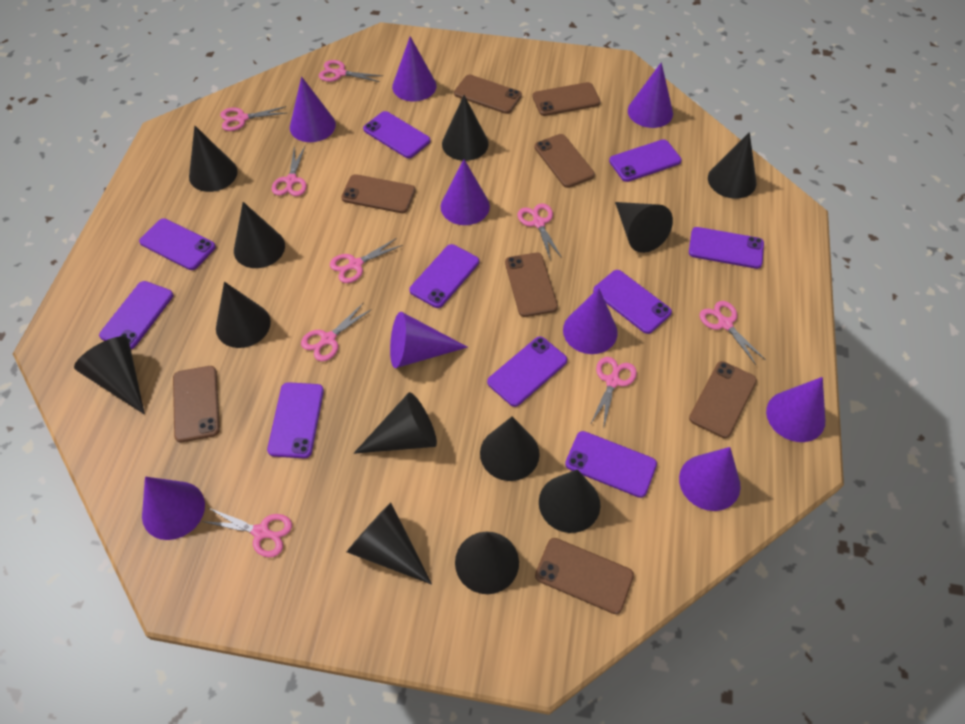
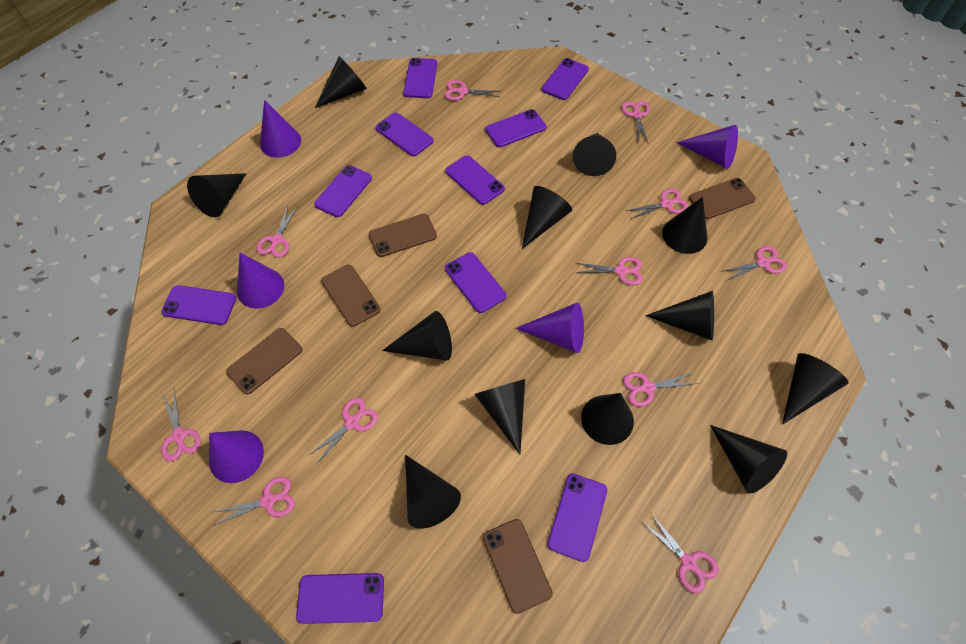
brown phone: 8 -> 5
pink scissors: 9 -> 11
purple cone: 9 -> 5

